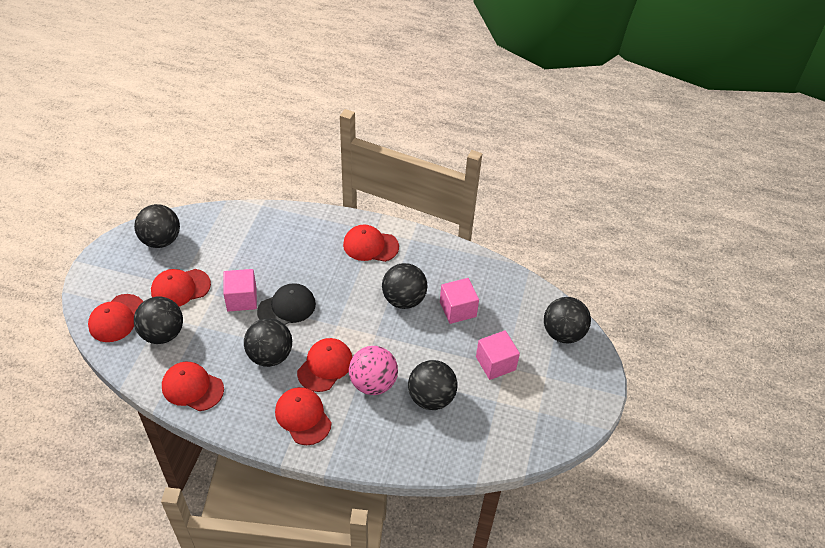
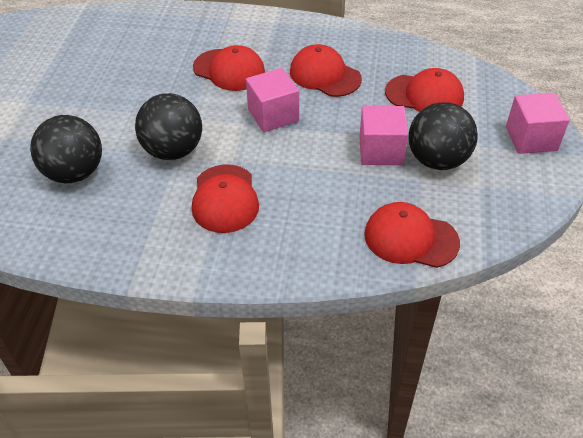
black ball: 6 -> 3
black cap: 1 -> 0
pink ball: 1 -> 0
red cap: 6 -> 5

